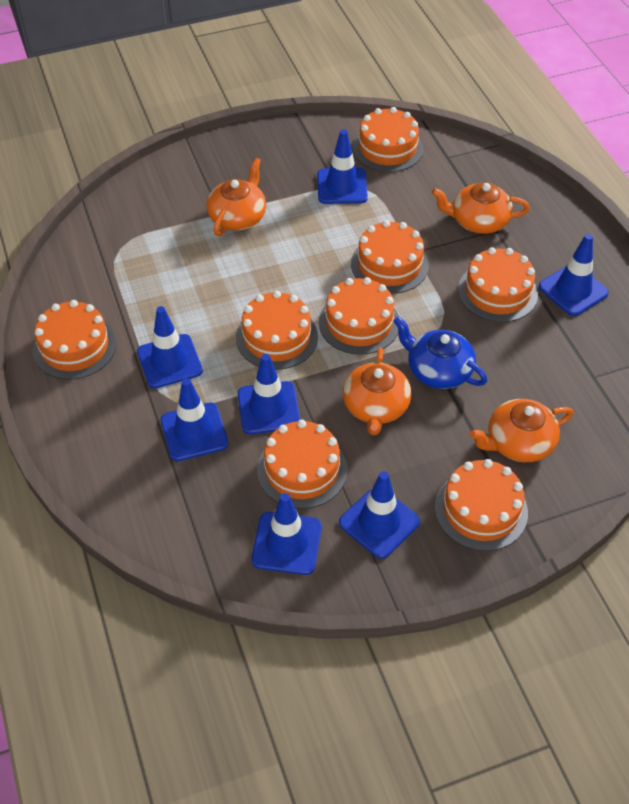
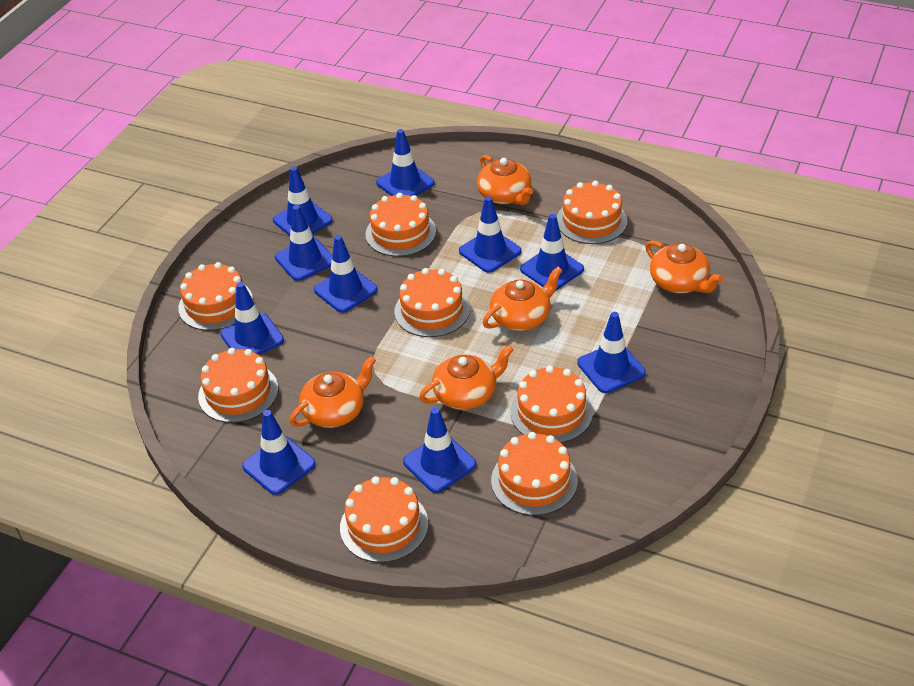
blue teapot: 1 -> 0
blue traffic cone: 7 -> 10
orange teapot: 4 -> 5

